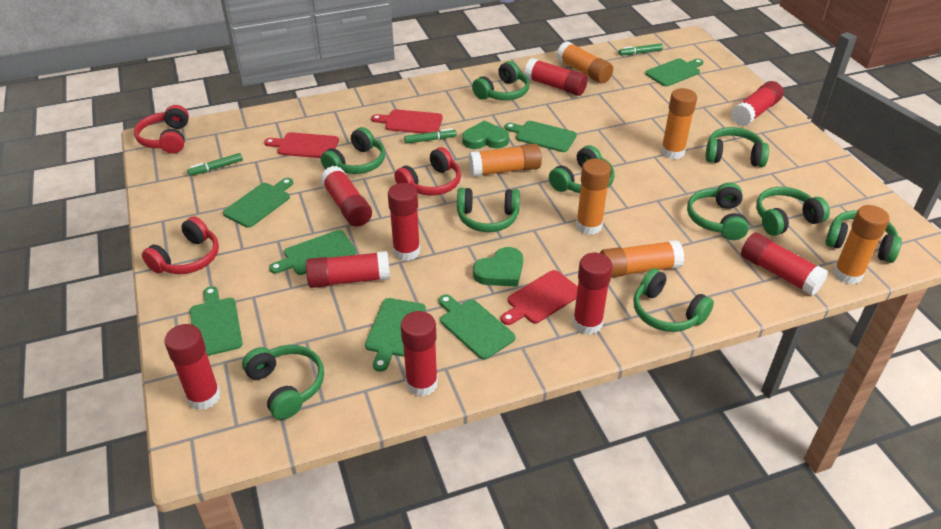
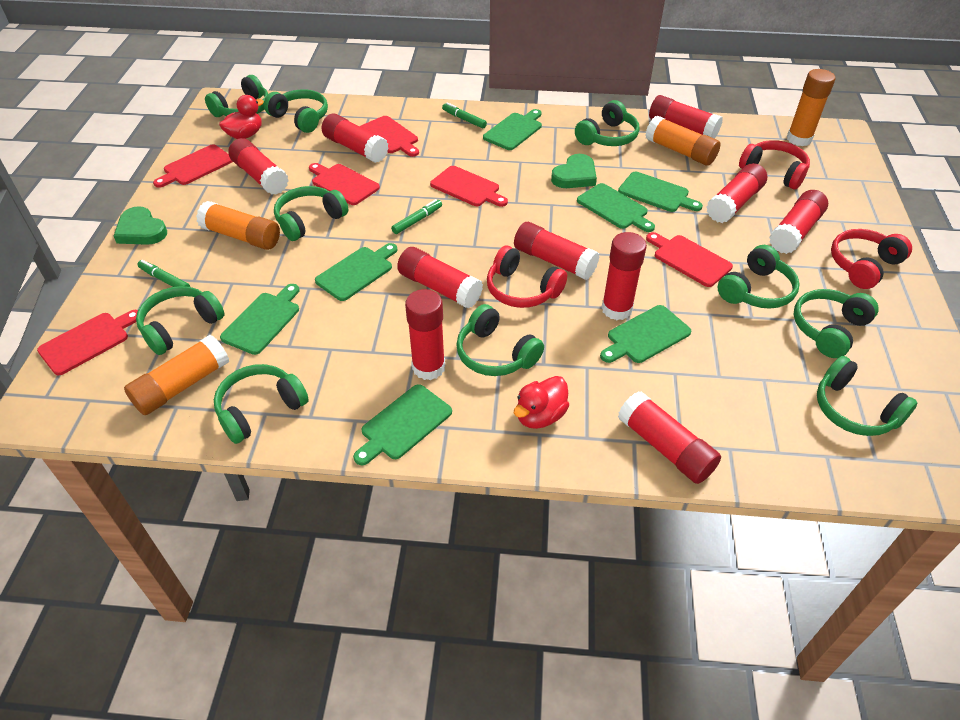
orange glue stick: 6 -> 4
red cutting board: 3 -> 6
red duck: 0 -> 2
red glue stick: 9 -> 10

